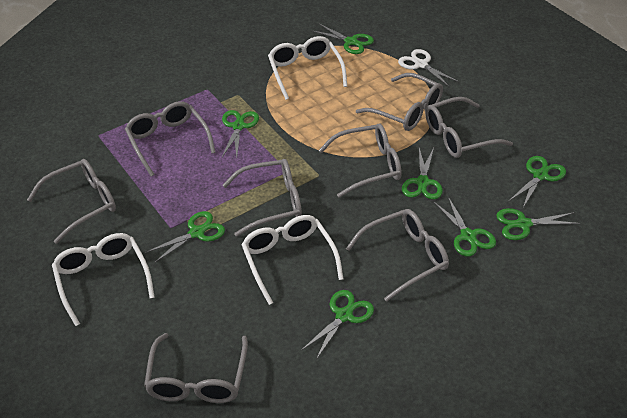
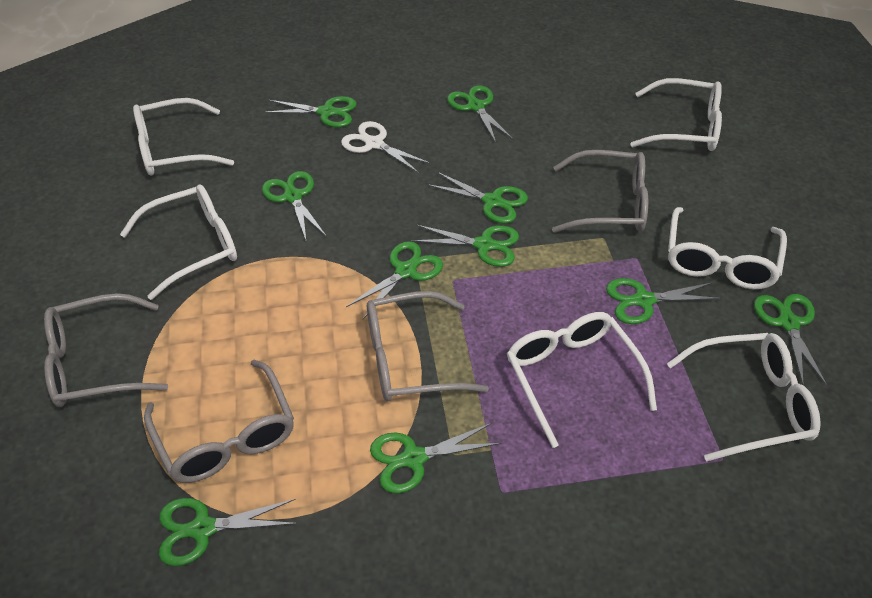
green scissors: 8 -> 10
grey glasses: 8 -> 4
white glasses: 3 -> 6

